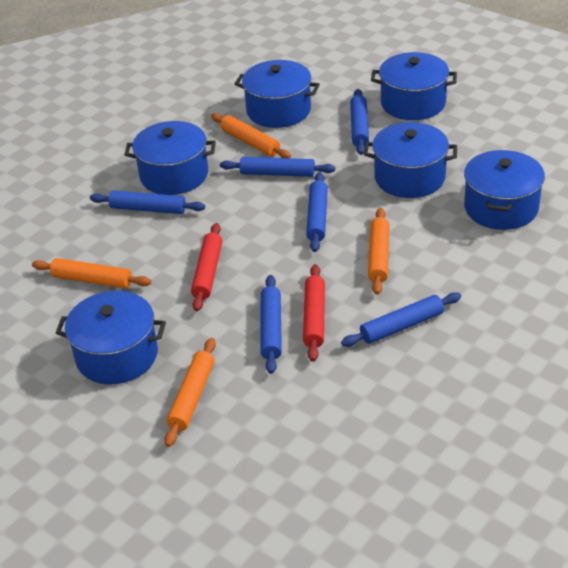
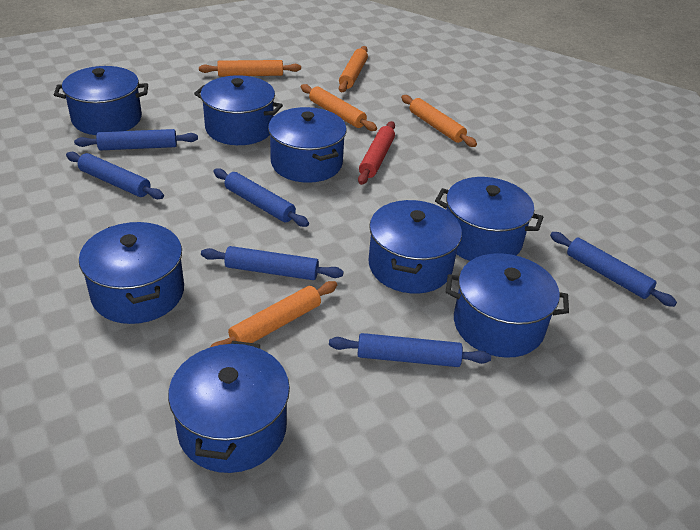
blue pot: 6 -> 8
orange rolling pin: 4 -> 5
red rolling pin: 2 -> 1

